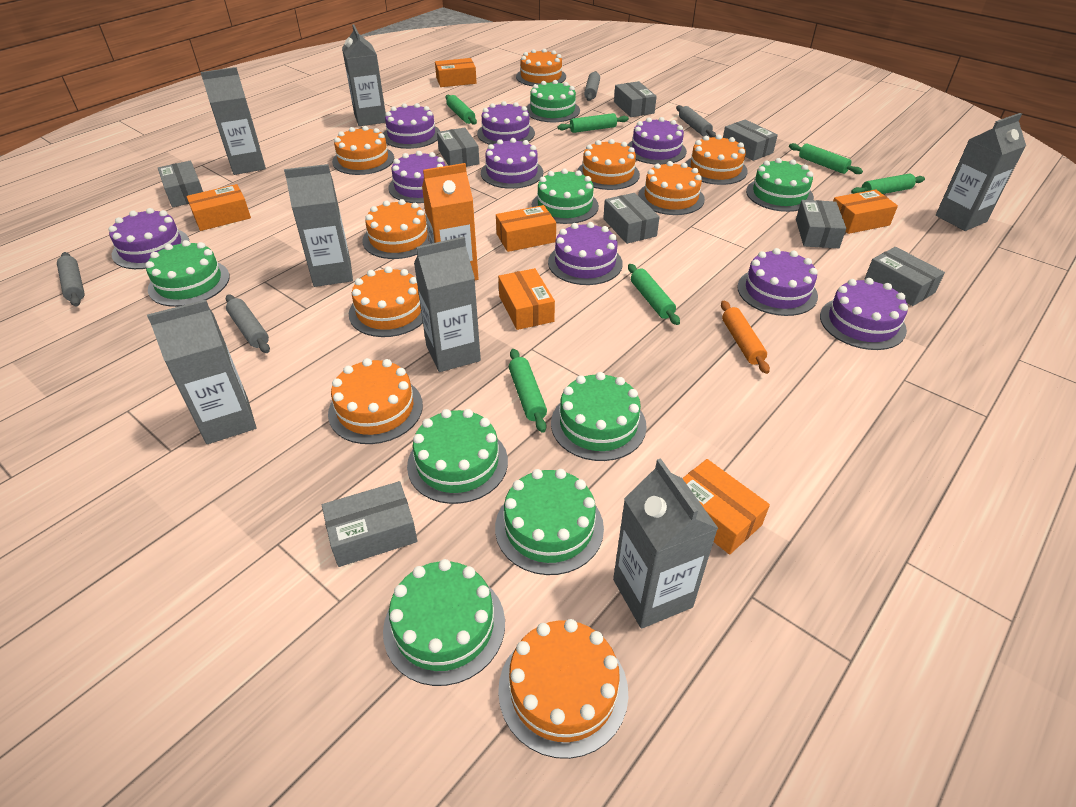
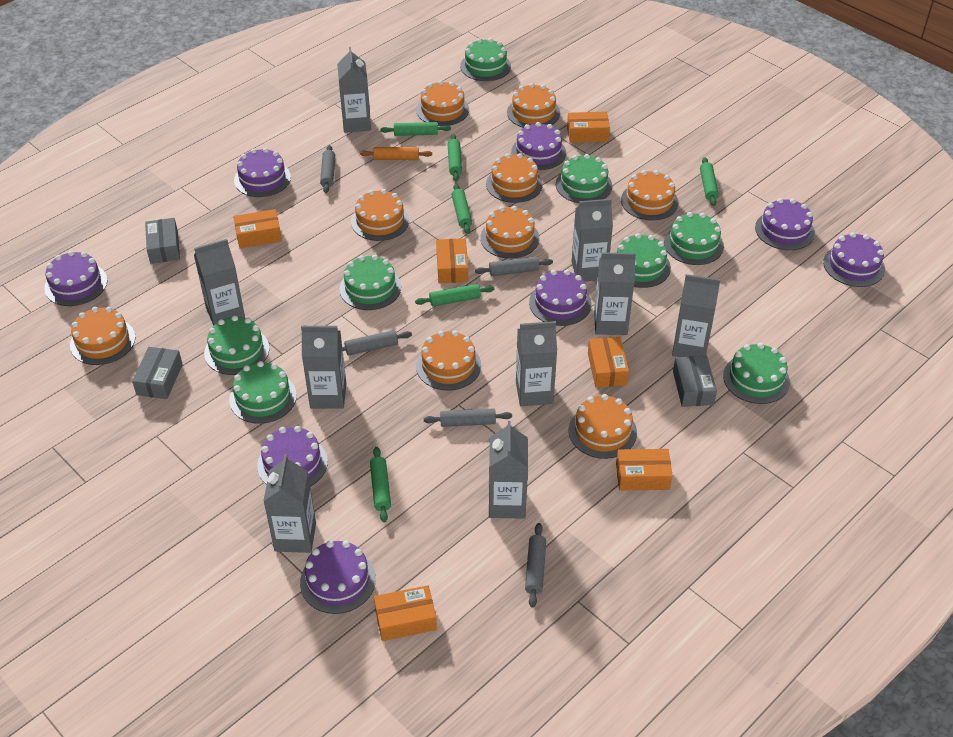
grey box: 8 -> 3
grey carton: 7 -> 9
grey rolling pin: 4 -> 5
orange carton: 1 -> 0
purple cake: 9 -> 8

